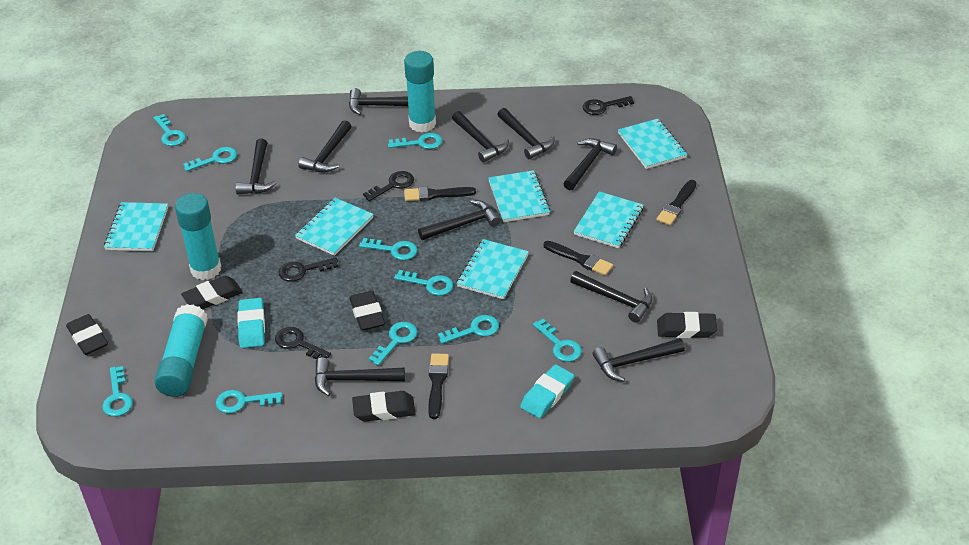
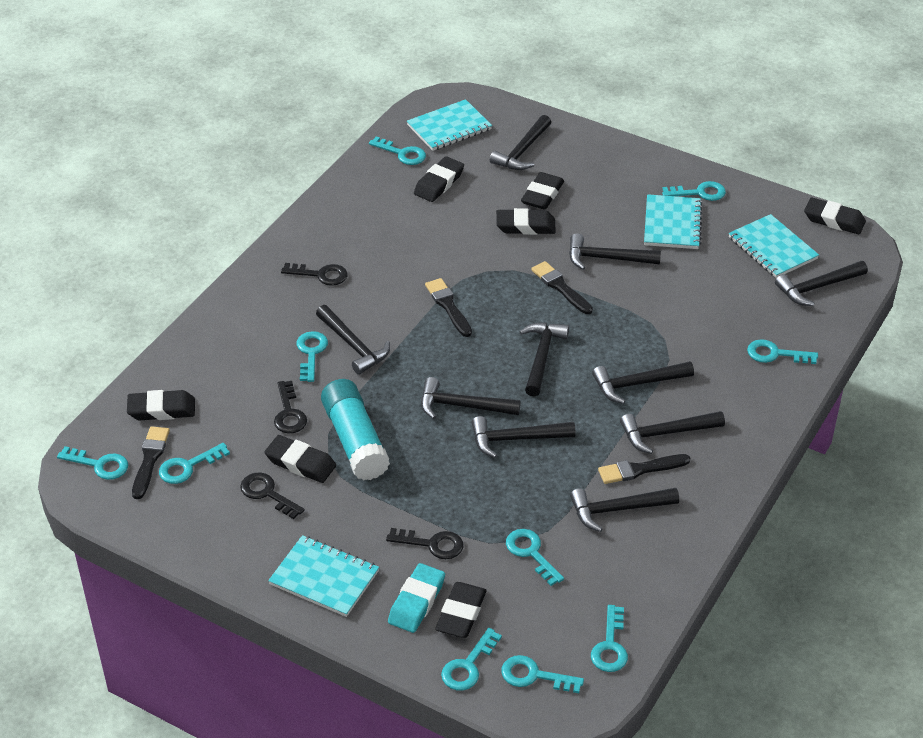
black eraser: 5 -> 7
turquoise eraser: 2 -> 1
turquoise glue stick: 3 -> 1
turquoise notebook: 6 -> 4

